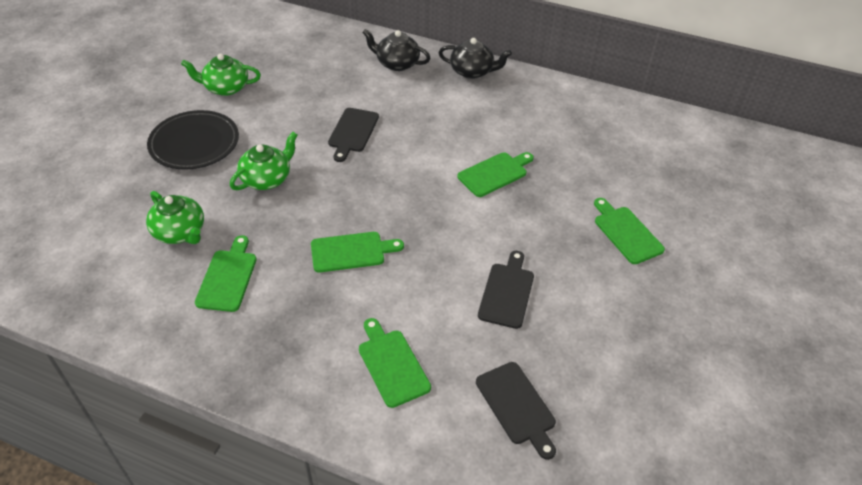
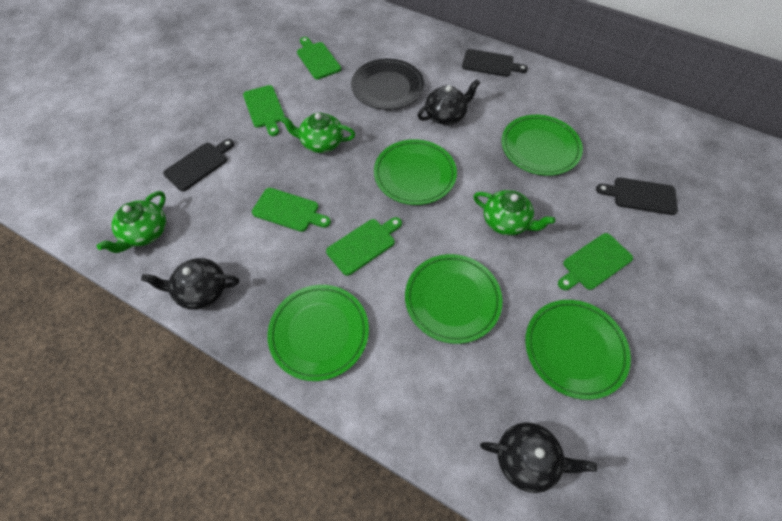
black teapot: 2 -> 3
green plate: 0 -> 5

